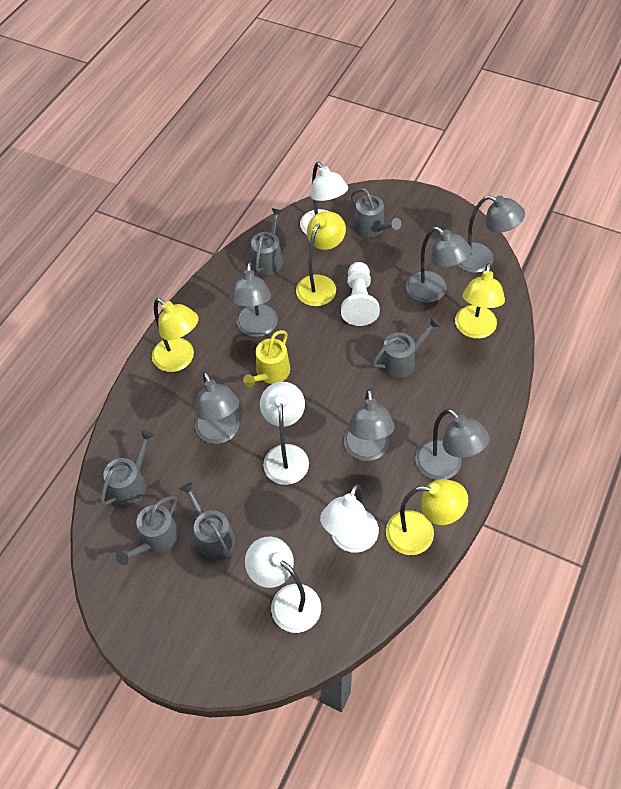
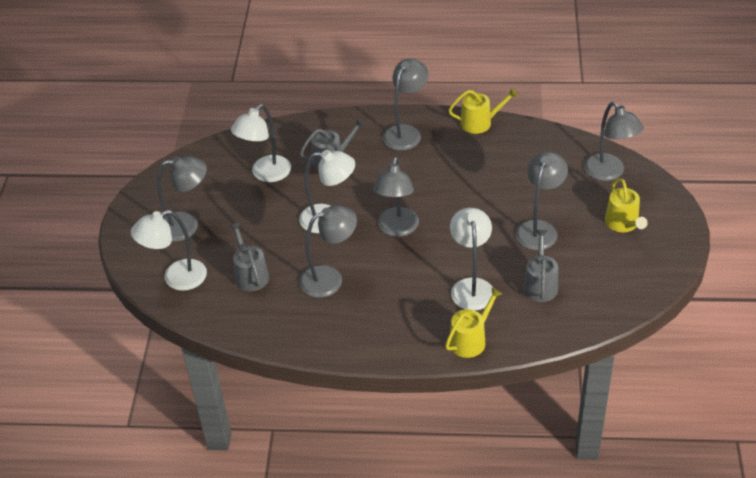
grey watering can: 6 -> 3
white pawn: 1 -> 0
yellow lamp: 4 -> 0
yellow watering can: 1 -> 3

